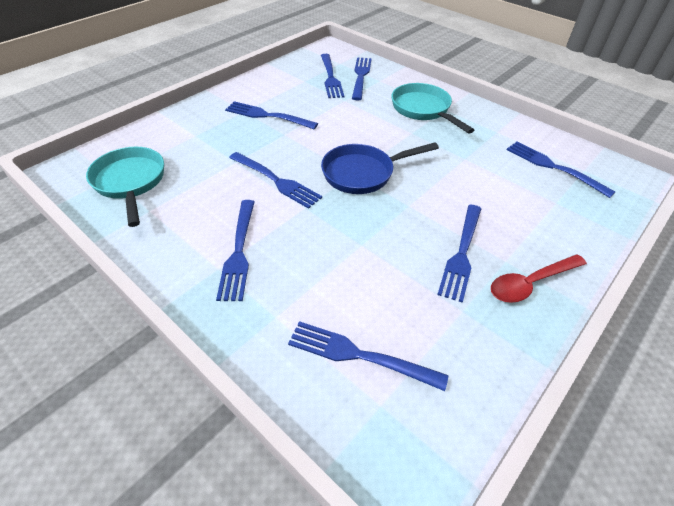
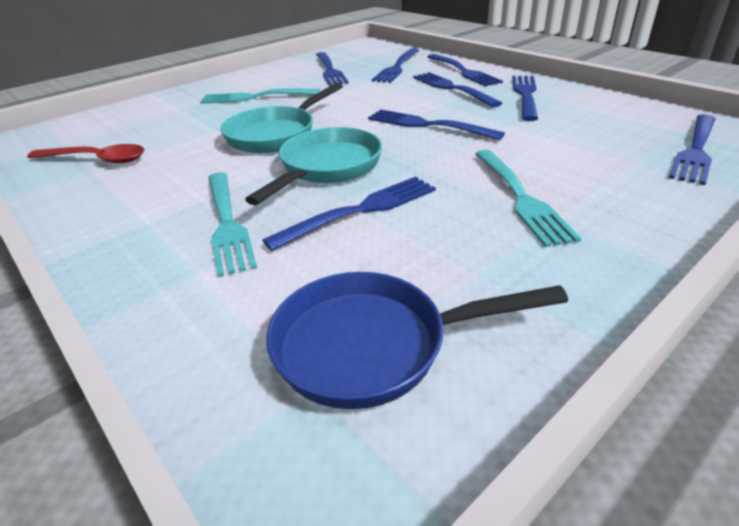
turquoise fork: 0 -> 3

